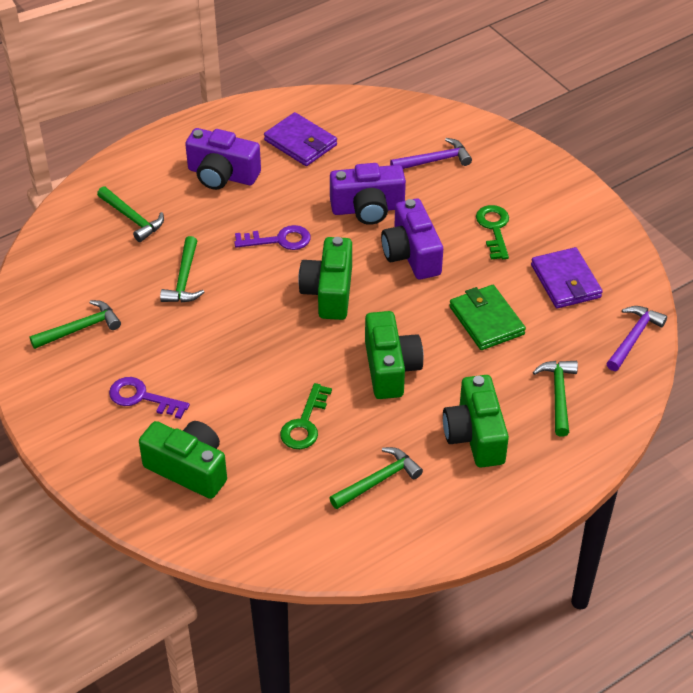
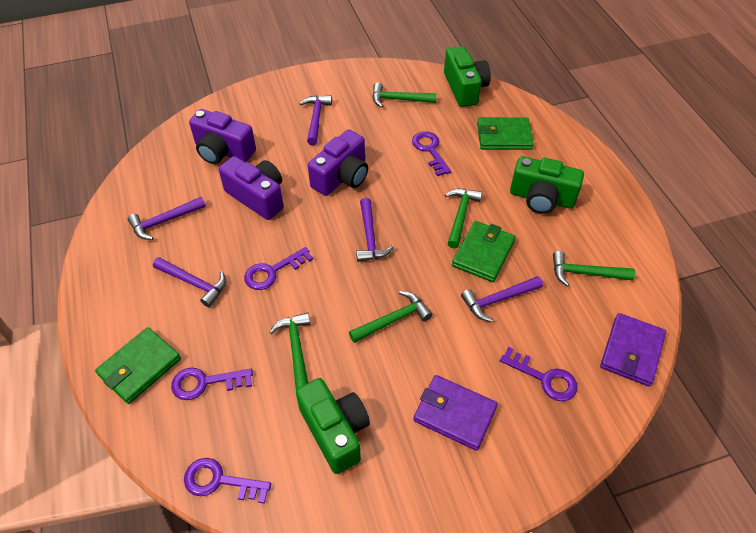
green camera: 4 -> 3
green key: 2 -> 0
green wallet: 1 -> 3
purple hammer: 2 -> 5
purple key: 2 -> 5

